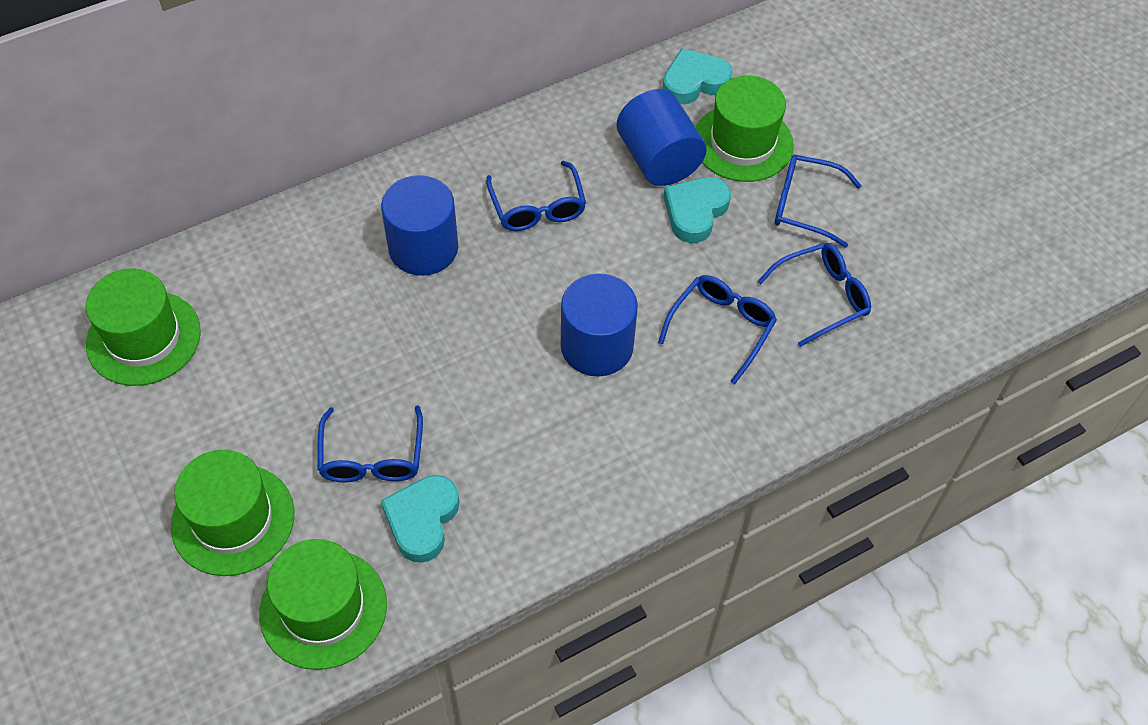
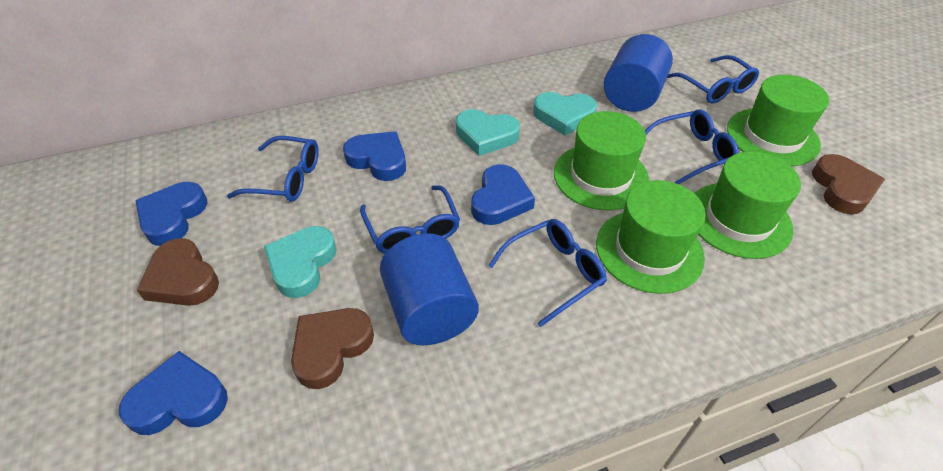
blue cylinder: 3 -> 2
blue heart: 0 -> 4
brown heart: 0 -> 3

